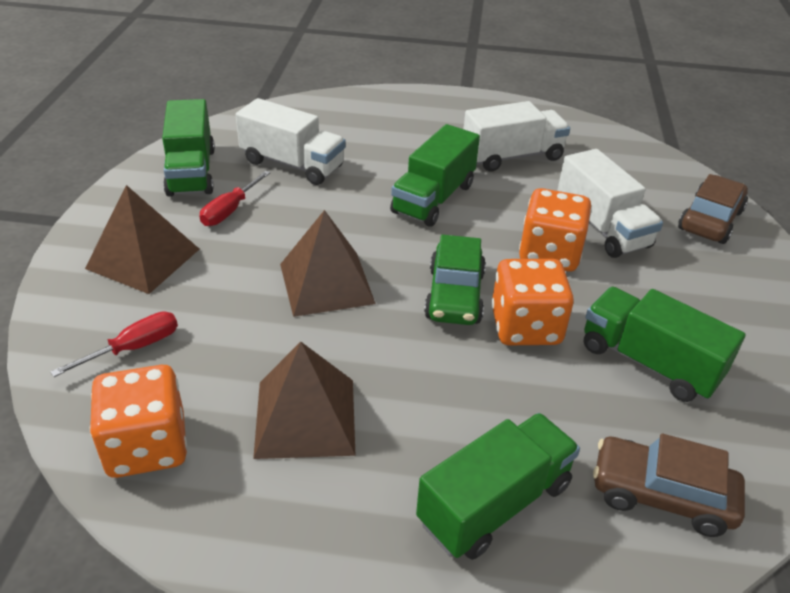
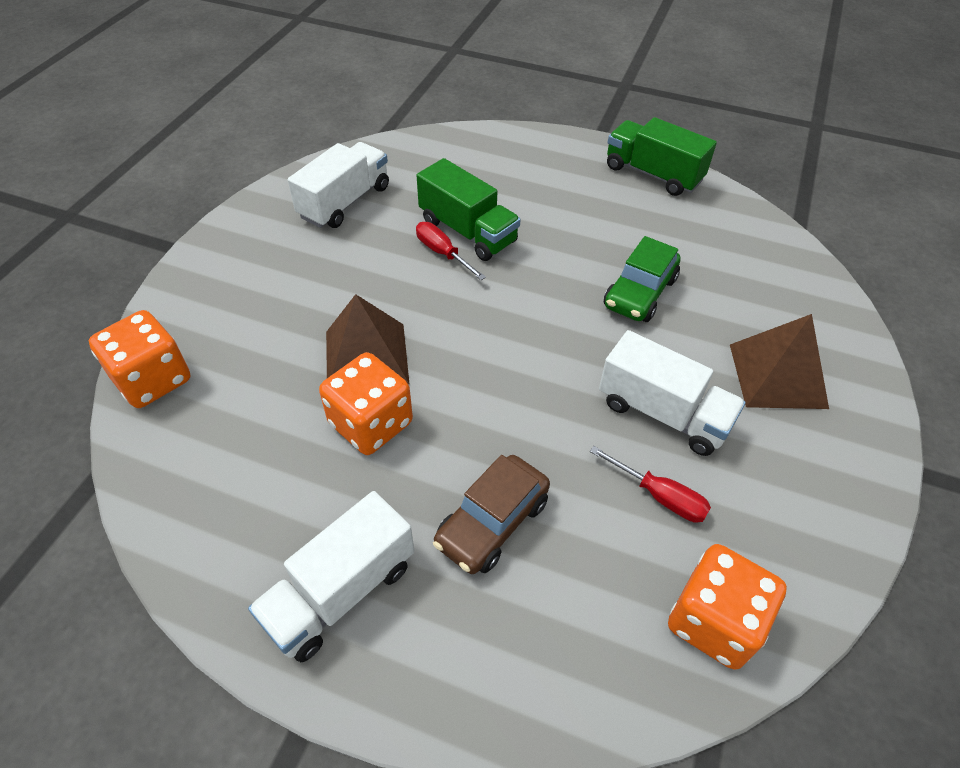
brown car: 2 -> 1
brown pyramid: 3 -> 2
green truck: 4 -> 2

